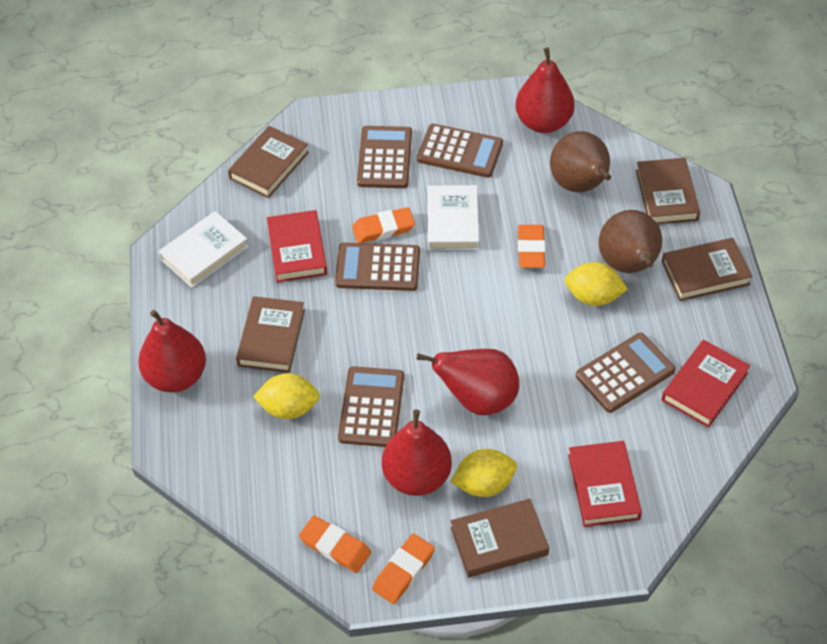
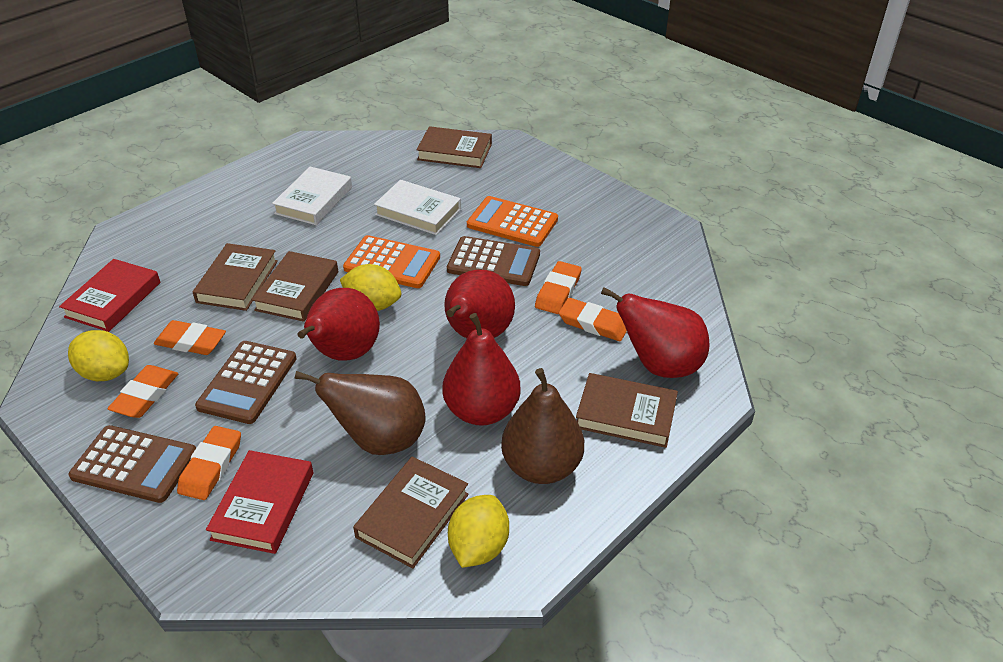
brown calculator: 5 -> 3
orange calculator: 0 -> 2
orange eraser: 4 -> 5
red book: 3 -> 2

